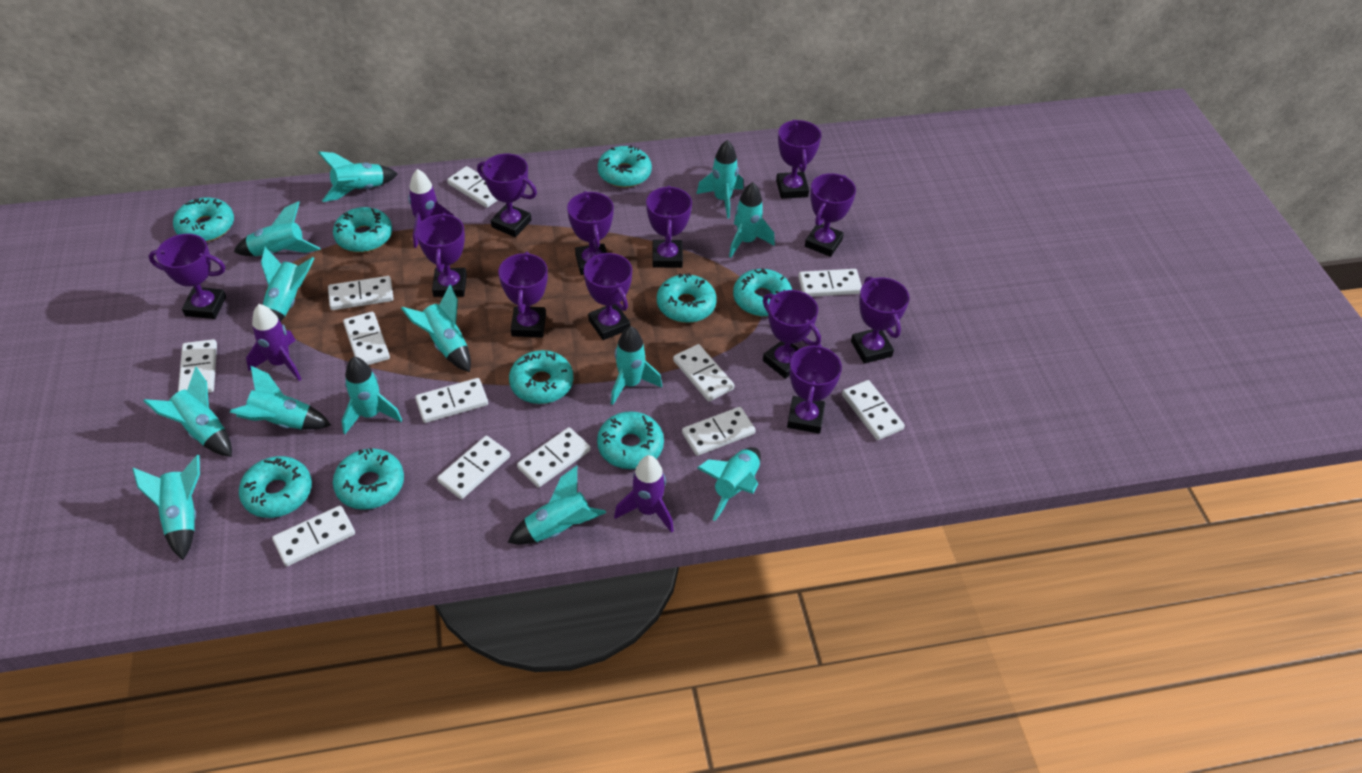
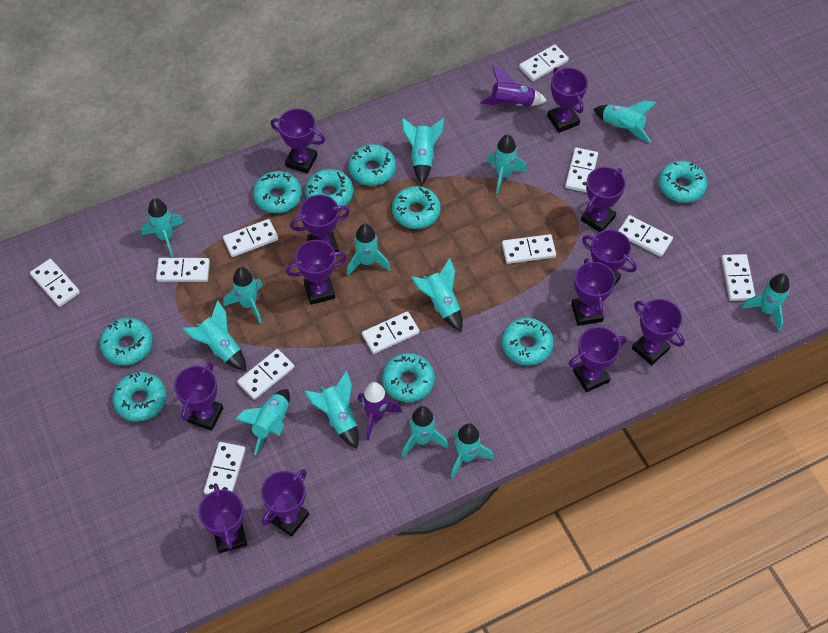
purple rocket: 3 -> 2
white domino: 12 -> 11

